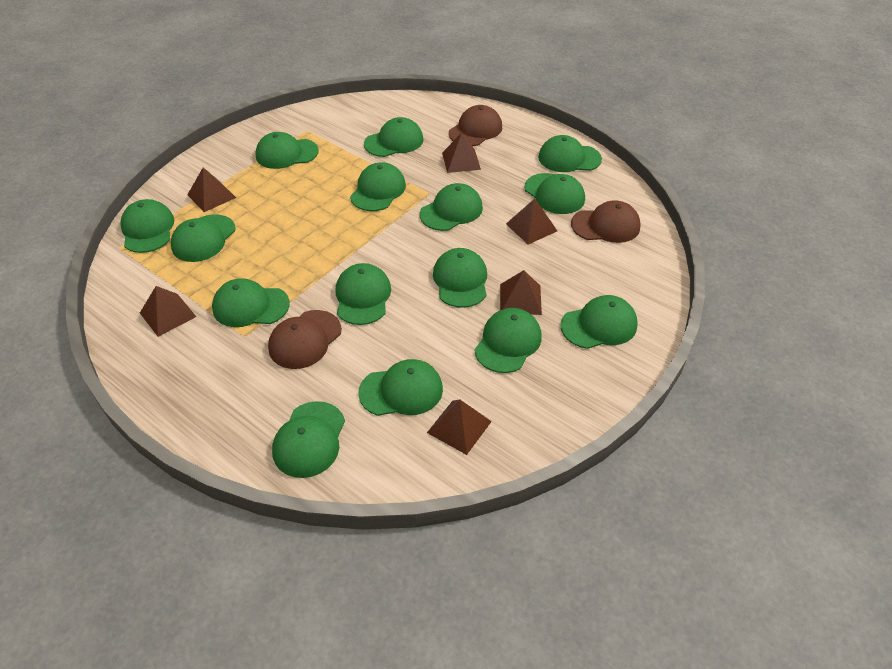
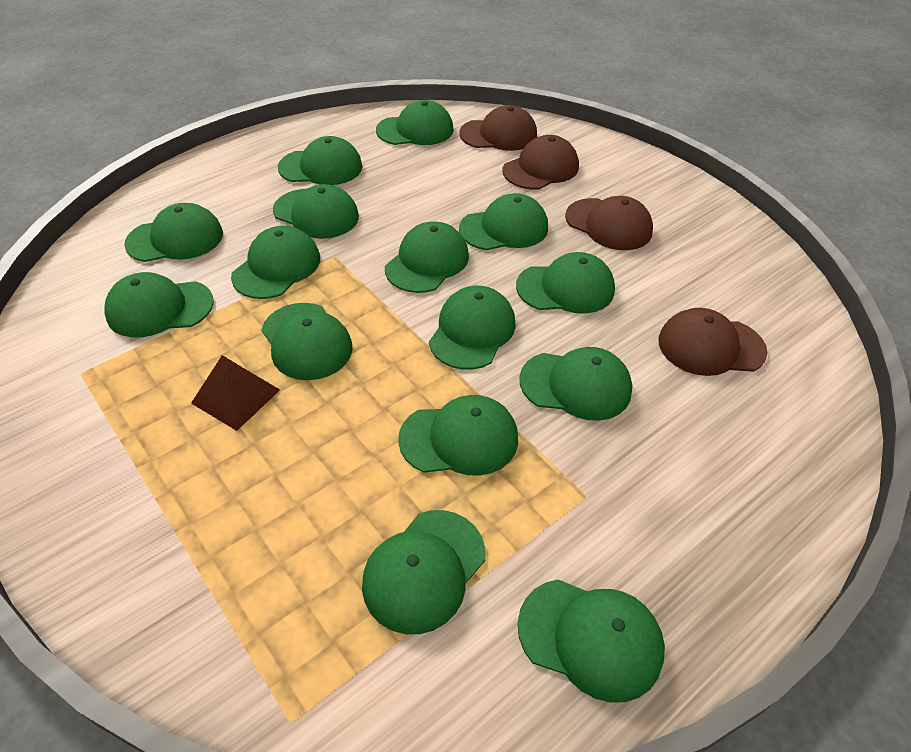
brown cap: 3 -> 4
brown pyramid: 6 -> 1

